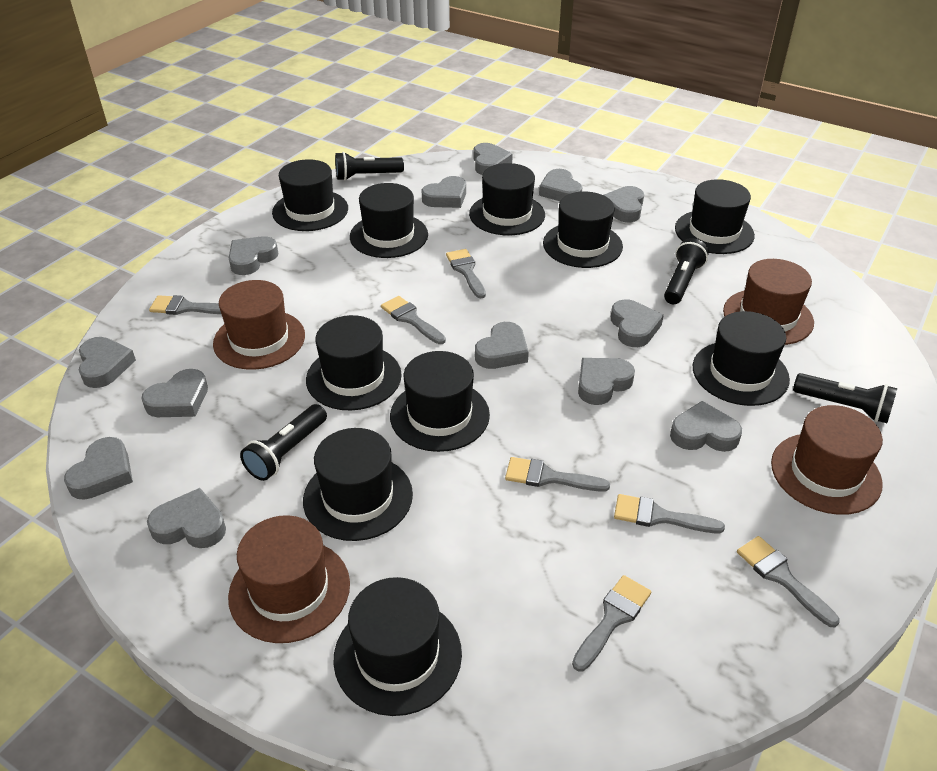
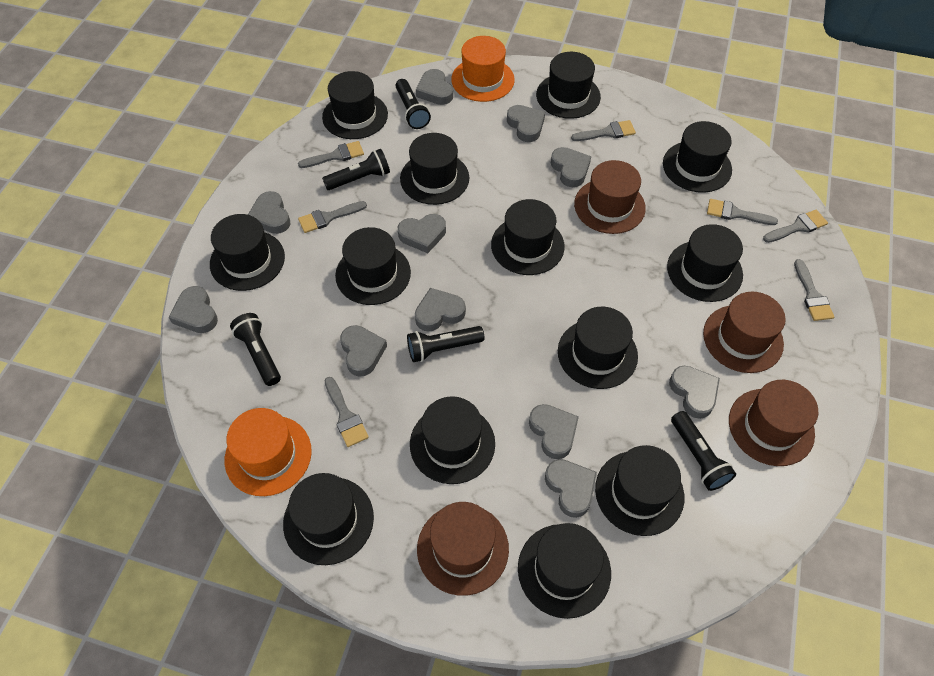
black flashlight: 4 -> 5
black hat: 10 -> 13
grey heart: 13 -> 11
orange hat: 0 -> 2

